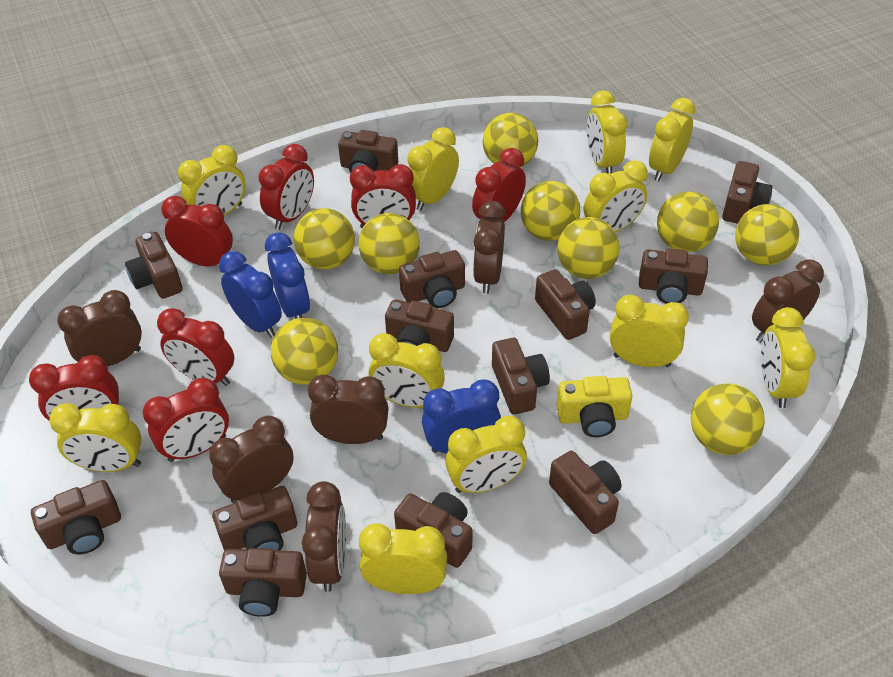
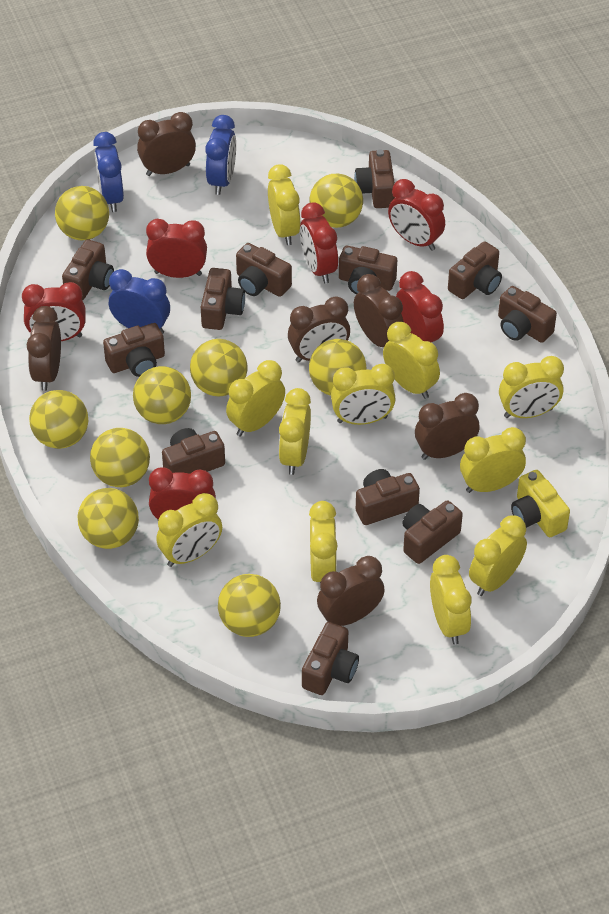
brown camera: 13 -> 12
red clock: 7 -> 6

